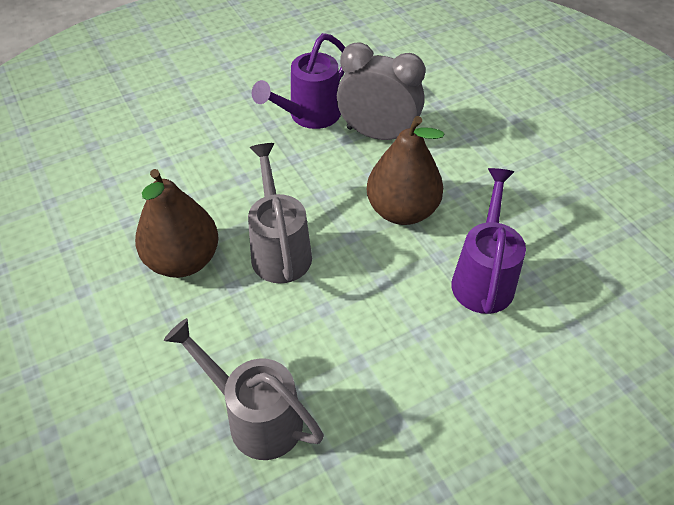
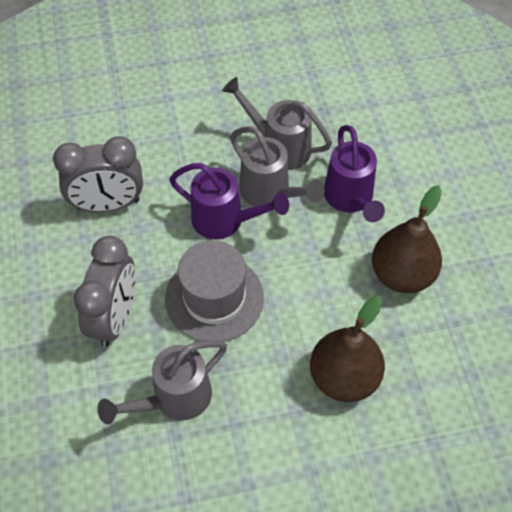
grey clock: 1 -> 2
grey hat: 0 -> 1
grey watering can: 2 -> 3

